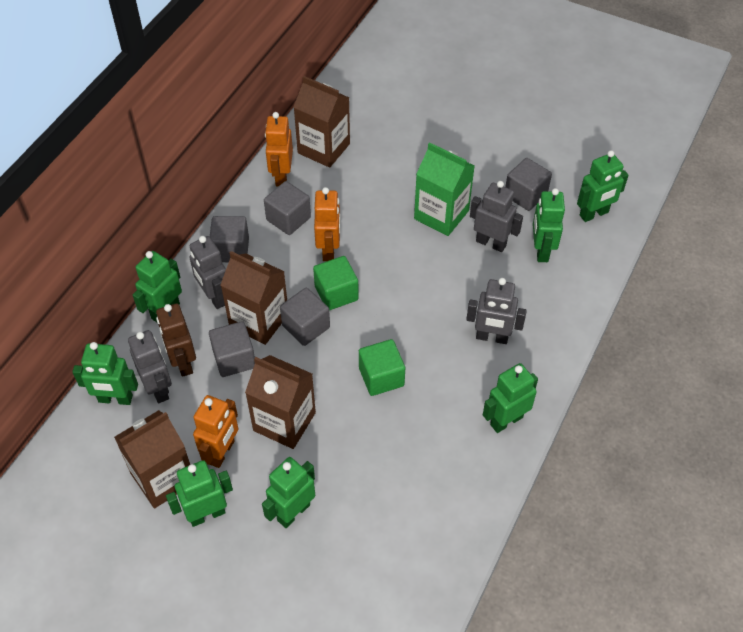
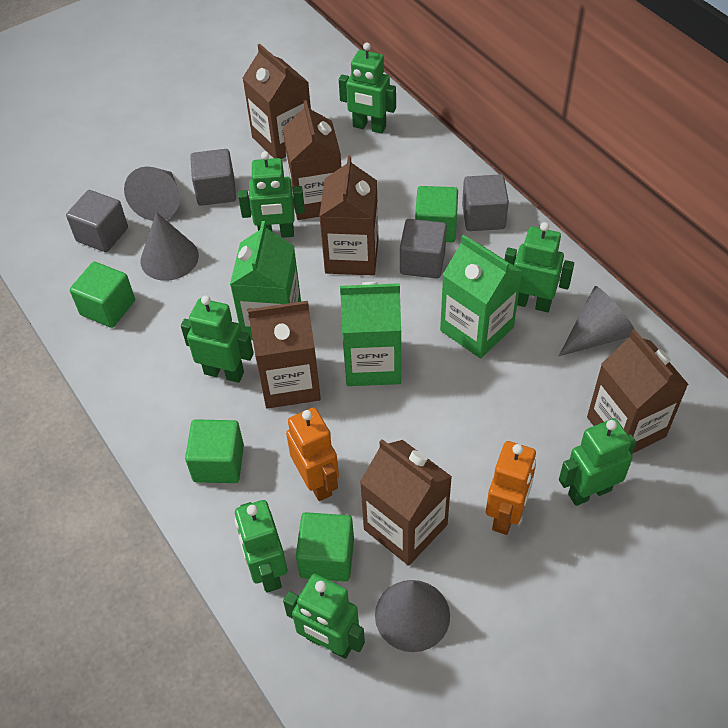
brown carton: 4 -> 6
brown robot: 1 -> 0
green carton: 1 -> 3
green cube: 2 -> 4
grey cone: 0 -> 4
grey cube: 5 -> 4
grey robot: 4 -> 0
orange robot: 3 -> 2

